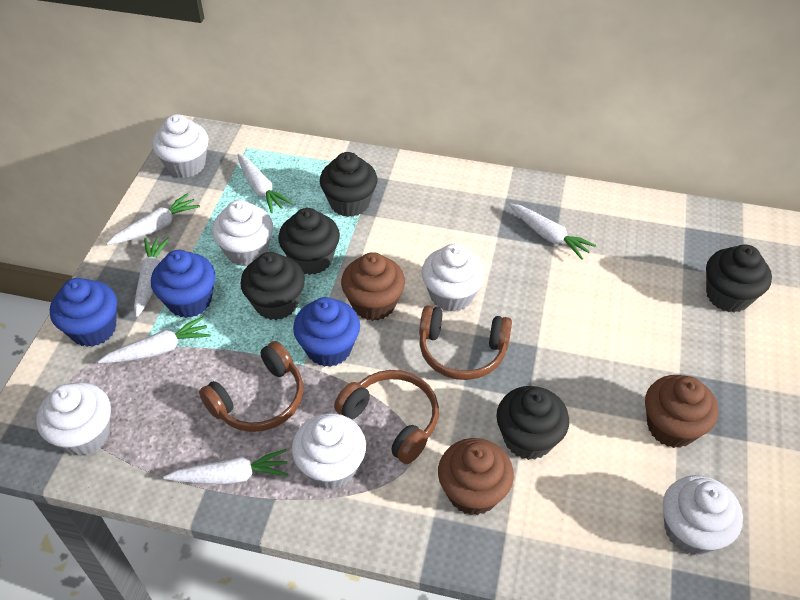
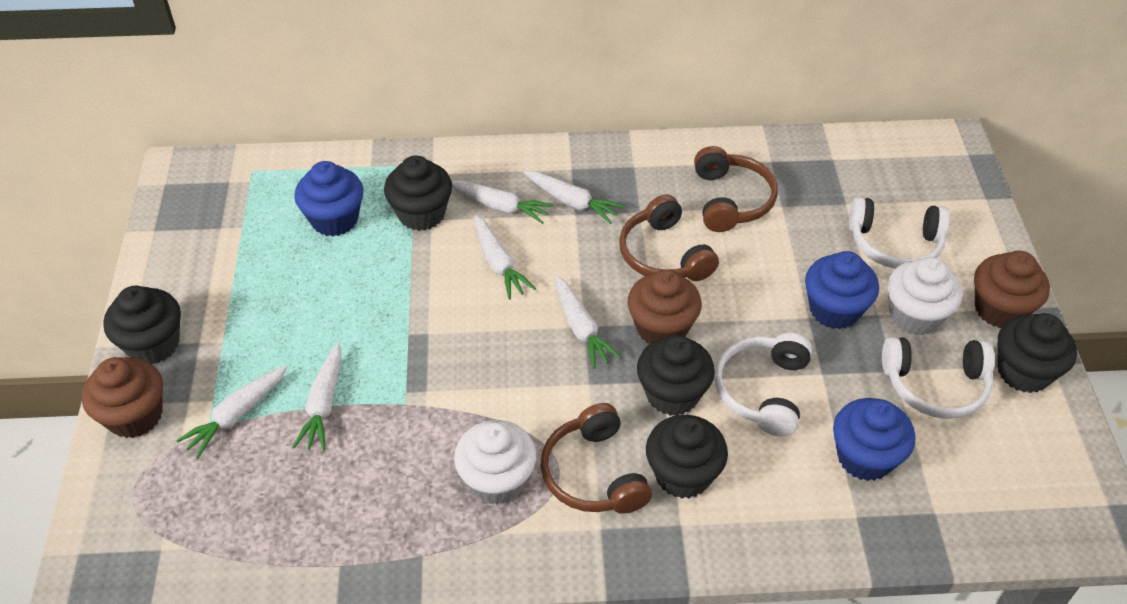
white cupcake: 6 -> 2
white headphones: 0 -> 3

